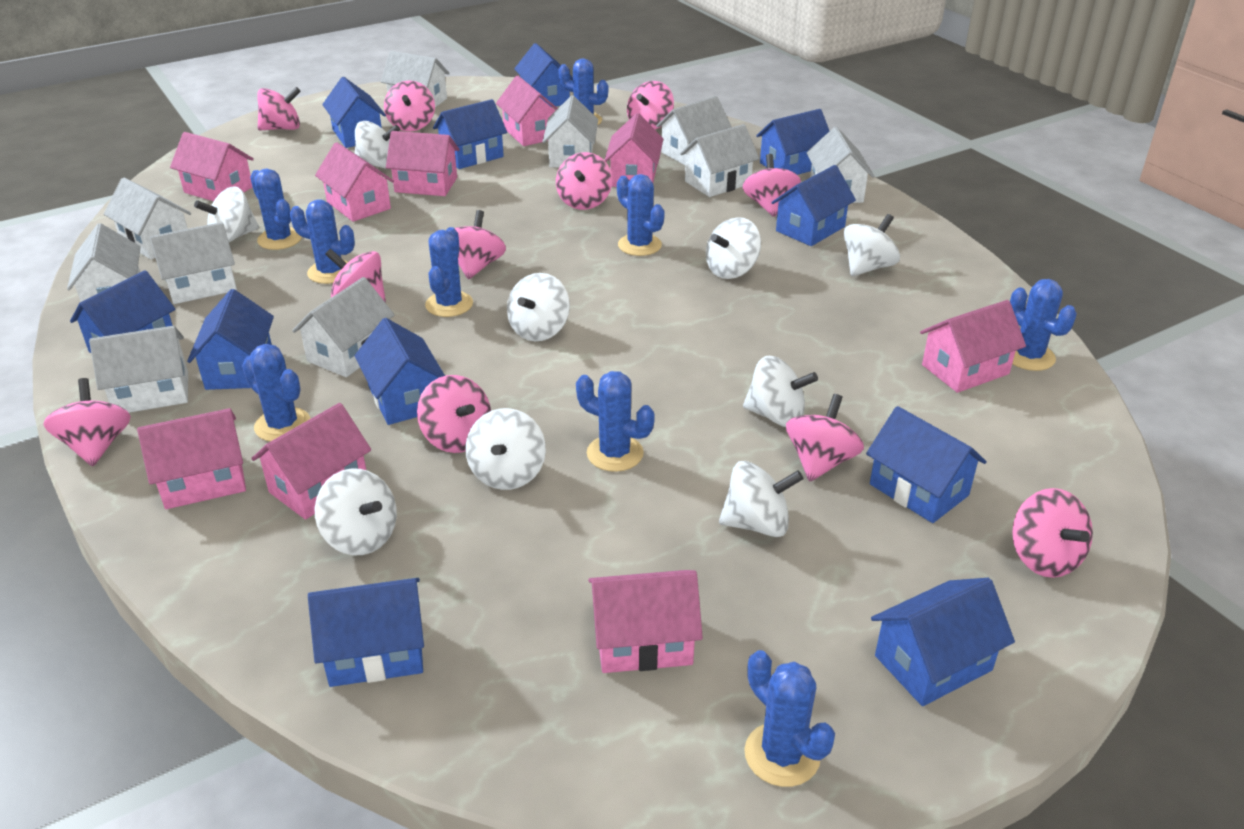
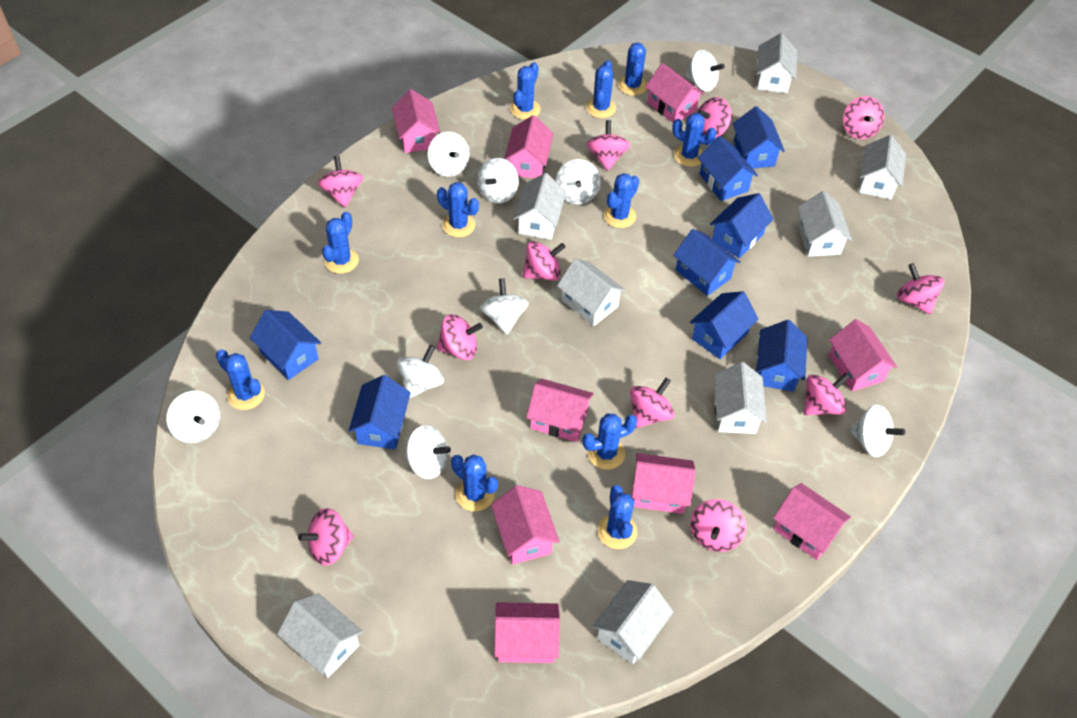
blue cactus: 9 -> 11
blue house: 11 -> 8
white house: 10 -> 8

